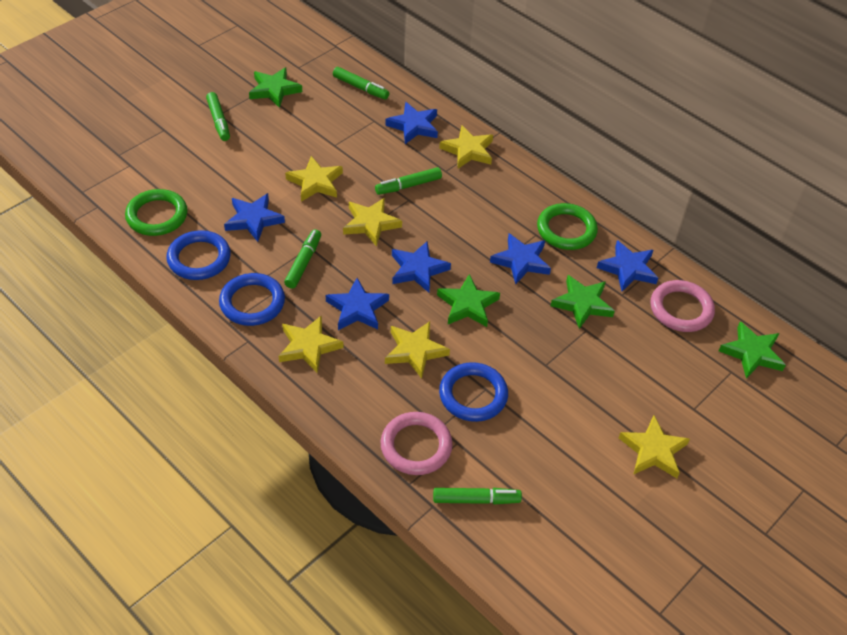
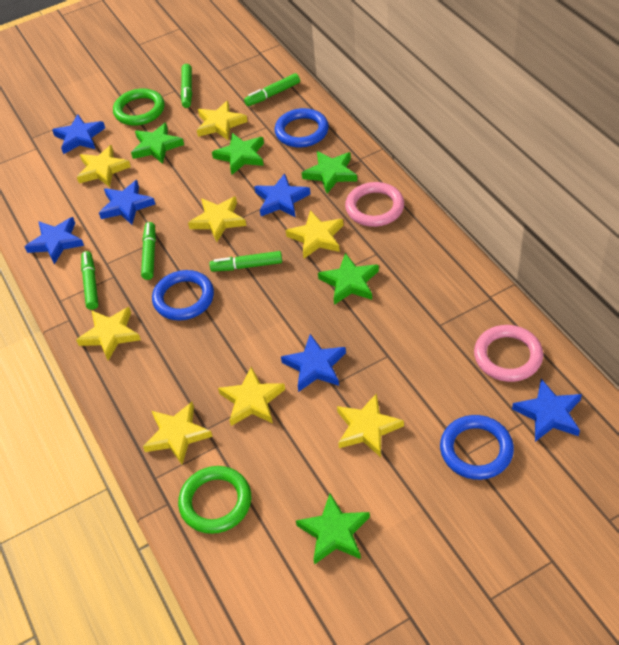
green star: 4 -> 5
yellow star: 6 -> 8

